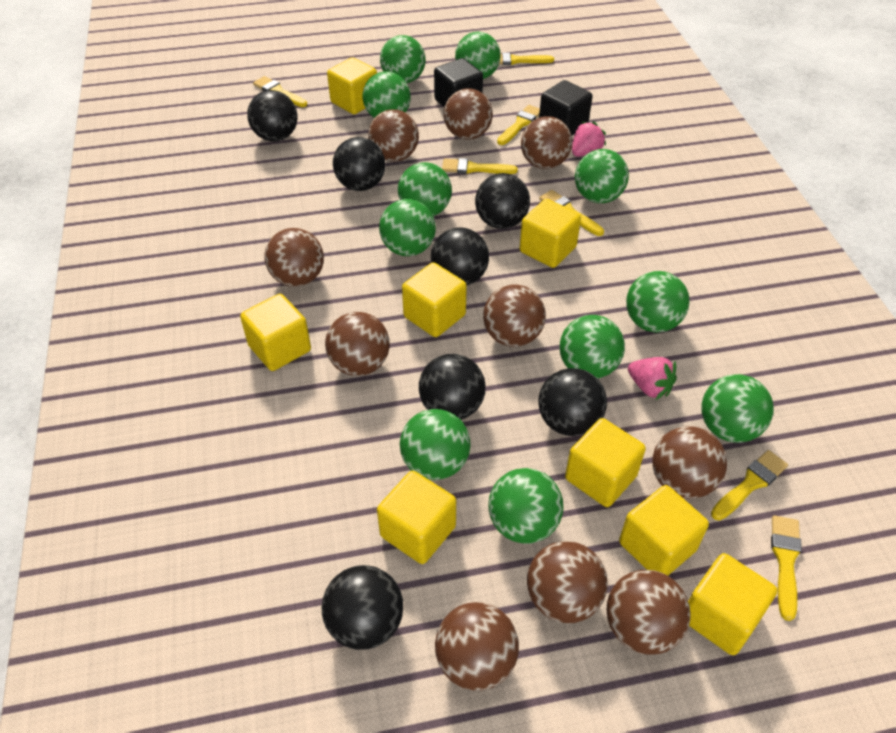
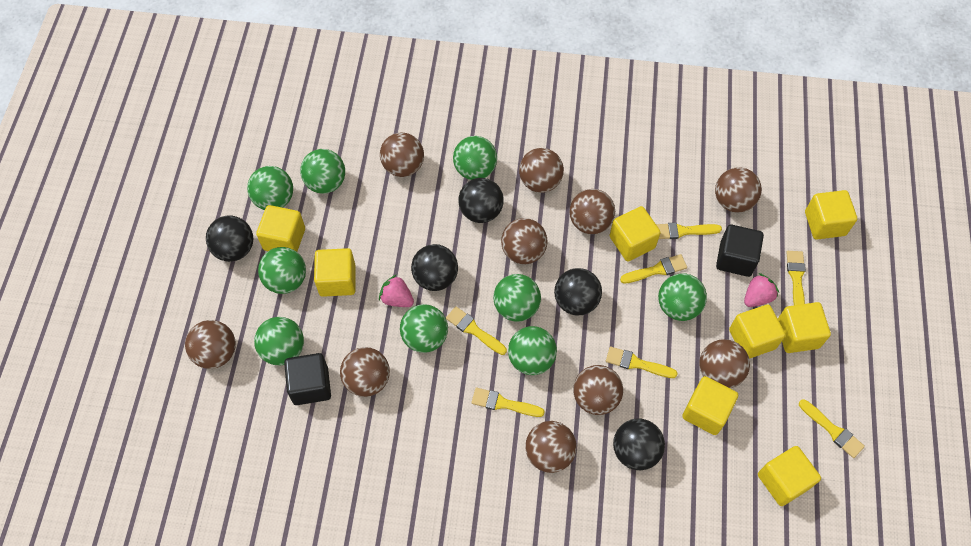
black ball: 7 -> 5
green ball: 11 -> 9

